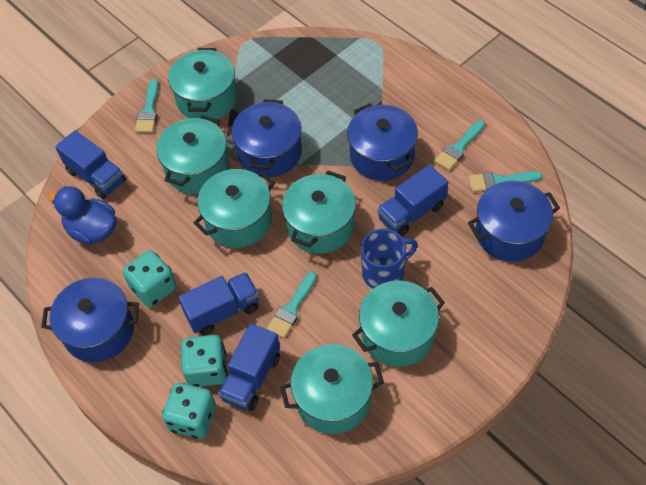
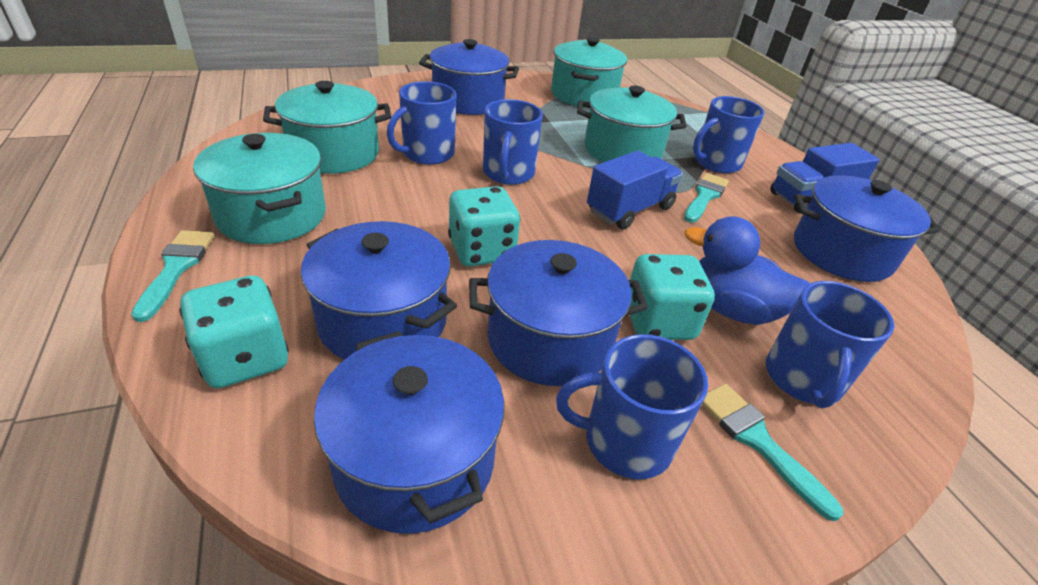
blue mug: 1 -> 5
blue pot: 4 -> 5
blue truck: 4 -> 2
turquoise brush: 4 -> 3
turquoise pot: 6 -> 4

